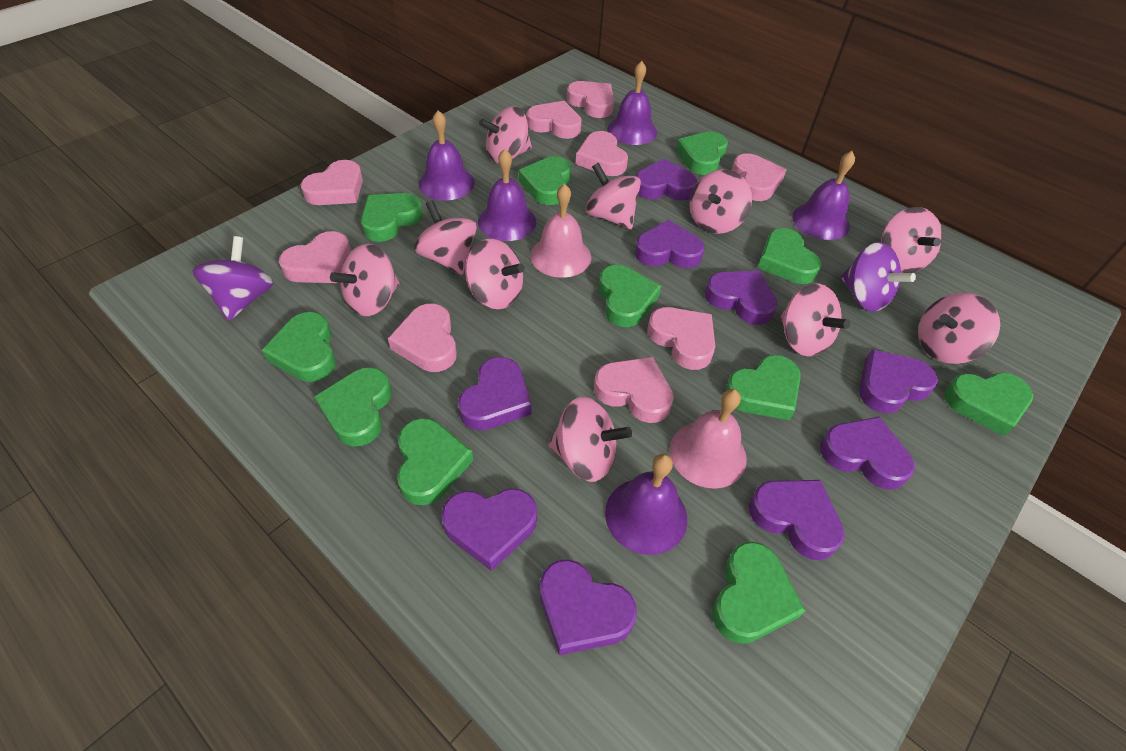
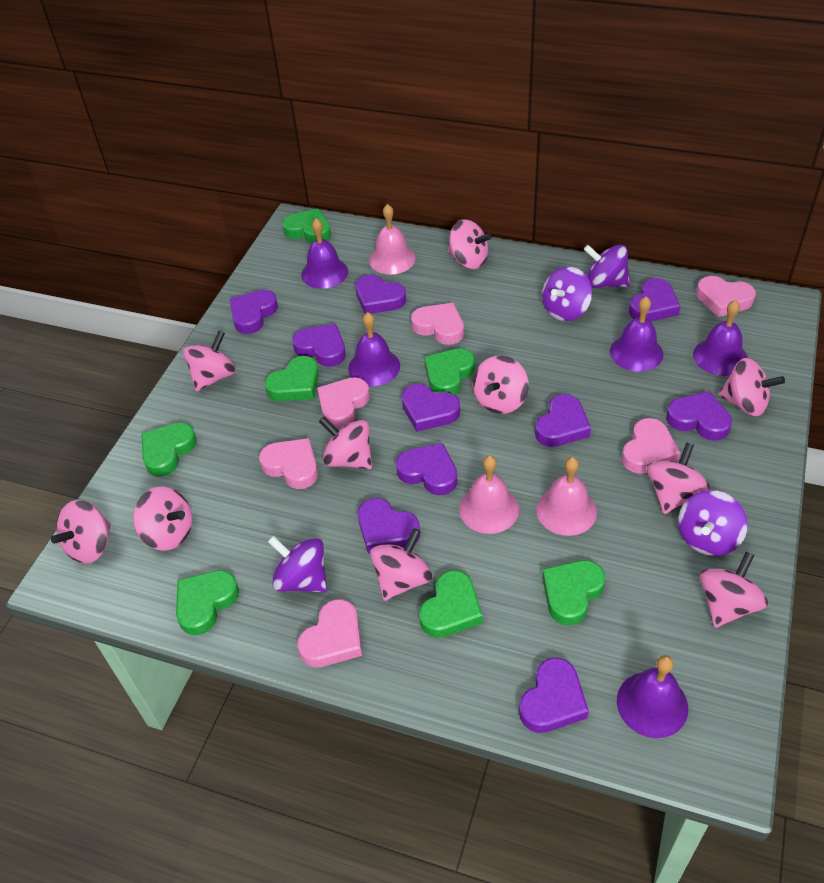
green heart: 11 -> 7
pink bell: 2 -> 3
pink heart: 9 -> 6
purple heart: 9 -> 10
purple spinning top: 2 -> 4

